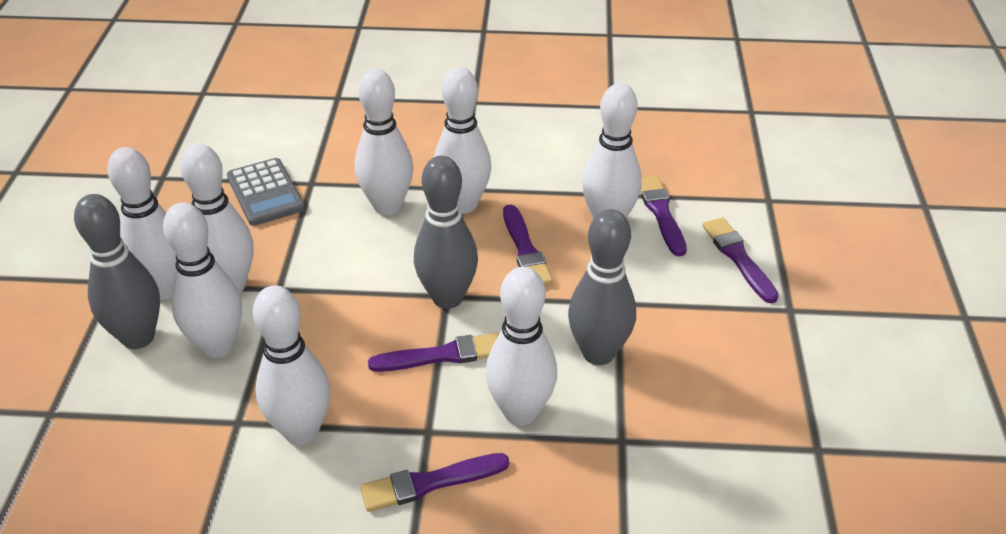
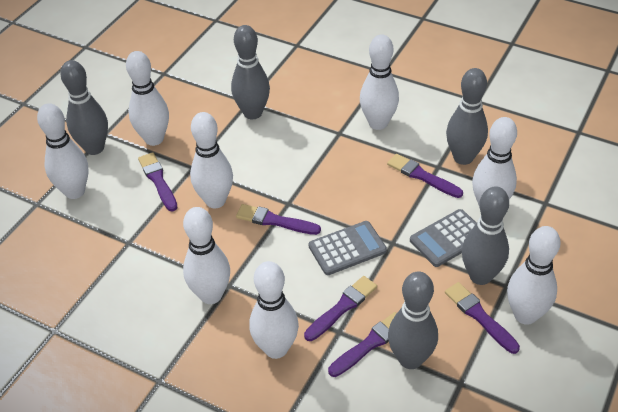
grey bowling pin: 3 -> 5
grey calculator: 1 -> 2
purple brush: 5 -> 6

